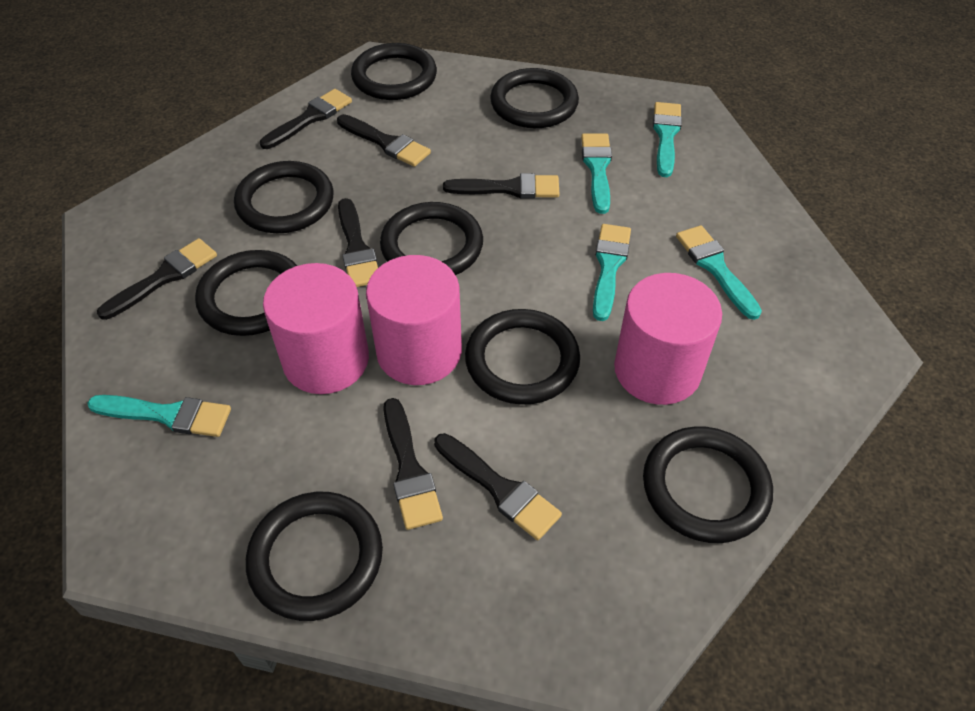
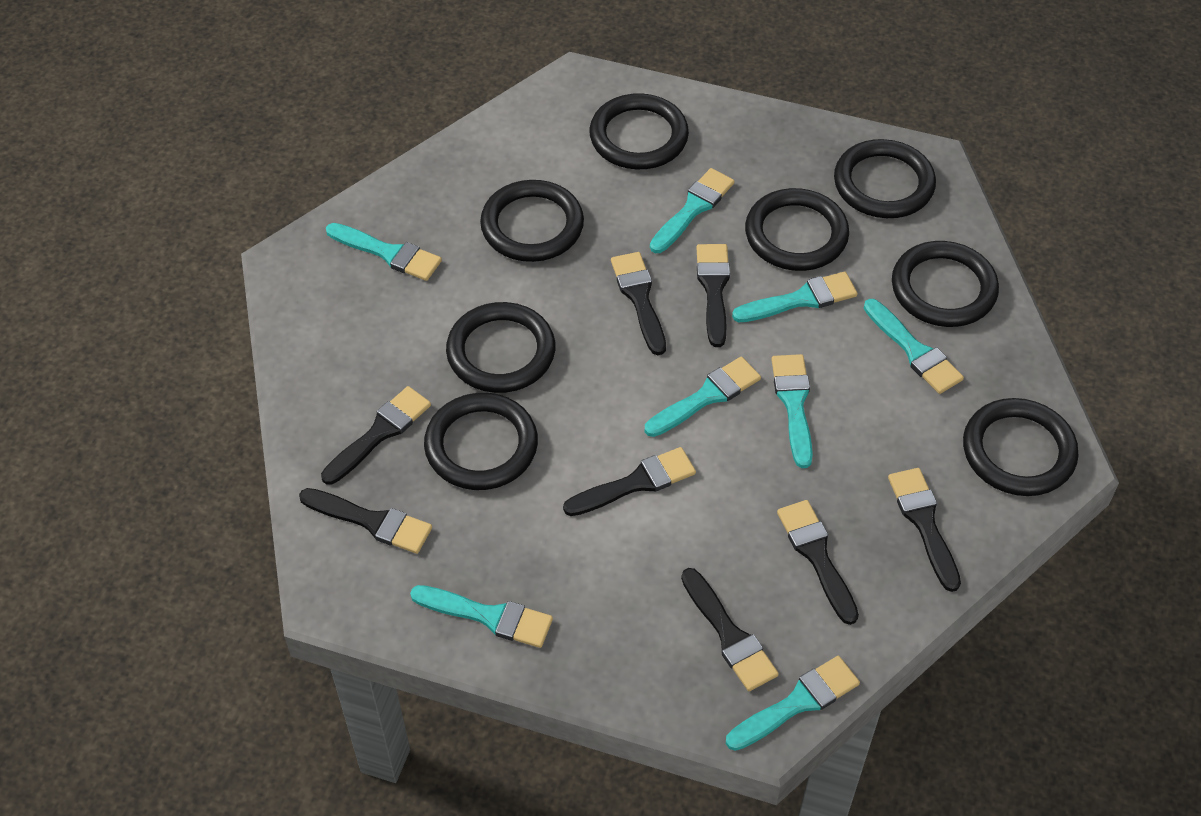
black brush: 7 -> 8
pink cylinder: 3 -> 0
turquoise brush: 5 -> 8

